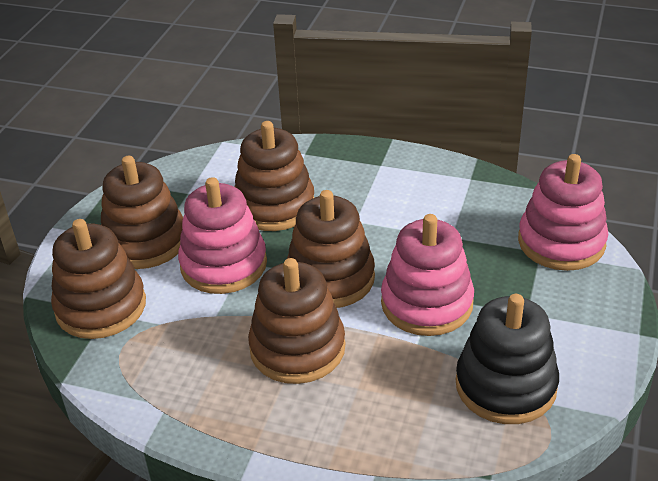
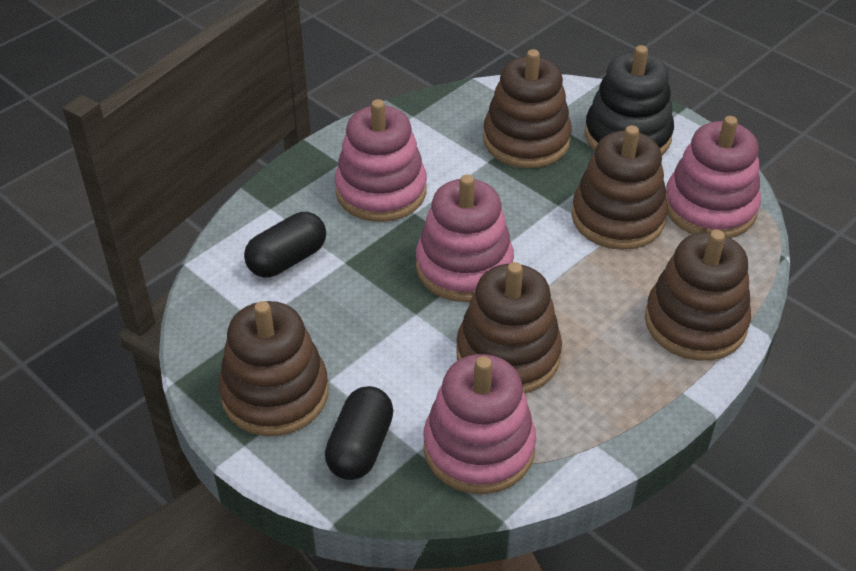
black capsule: 0 -> 2
pink stacking toy: 3 -> 4

